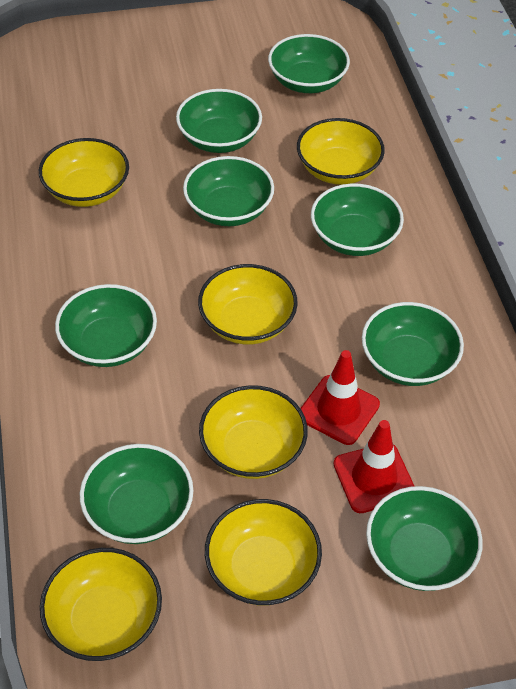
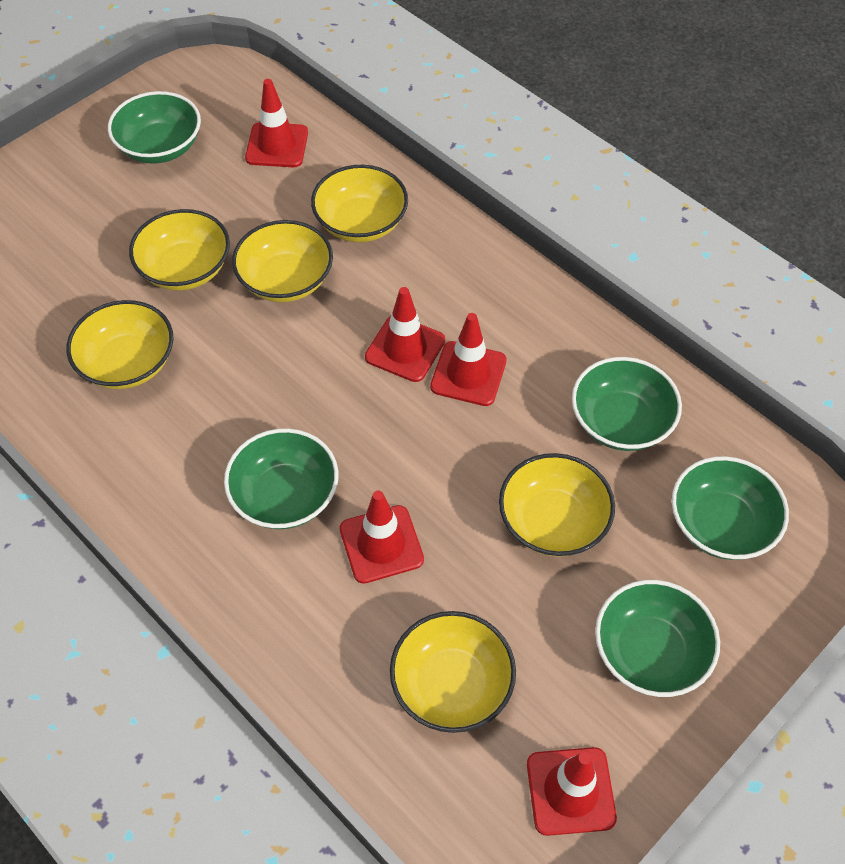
green bowl: 8 -> 5
red traffic cone: 2 -> 5

